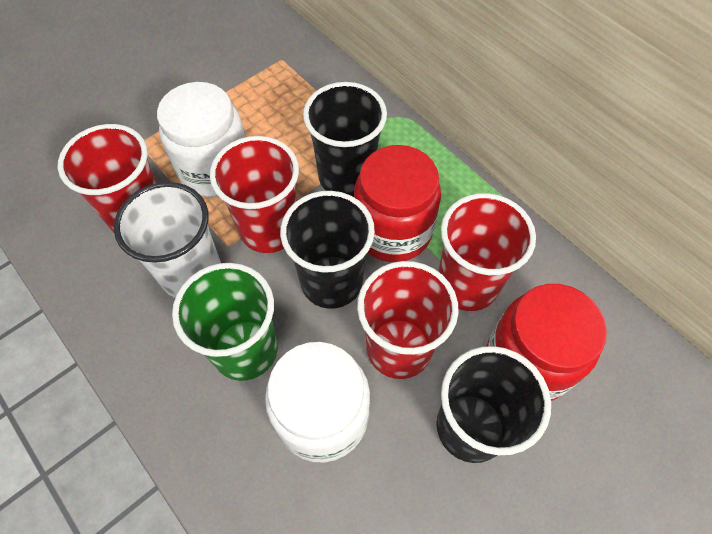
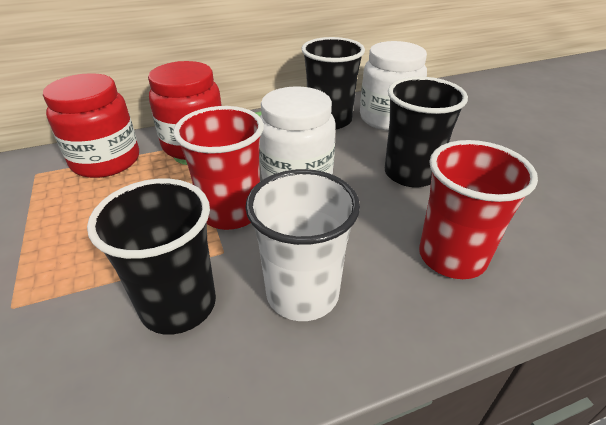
green cup: 1 -> 0
red cup: 4 -> 2

